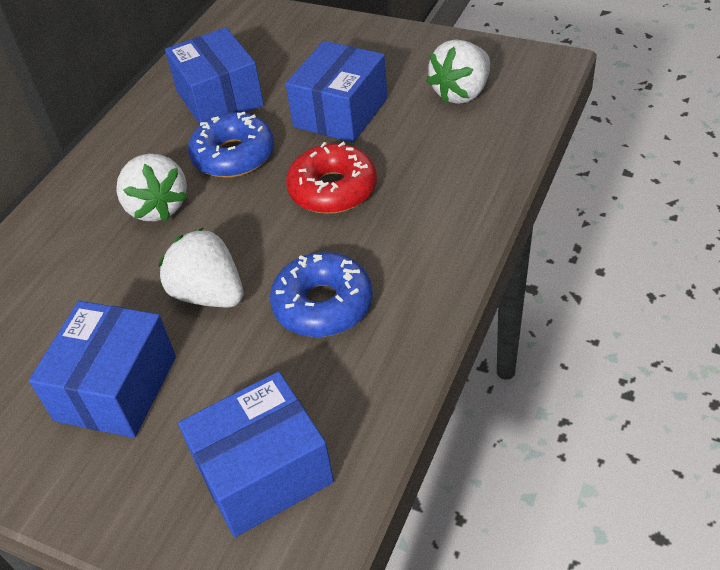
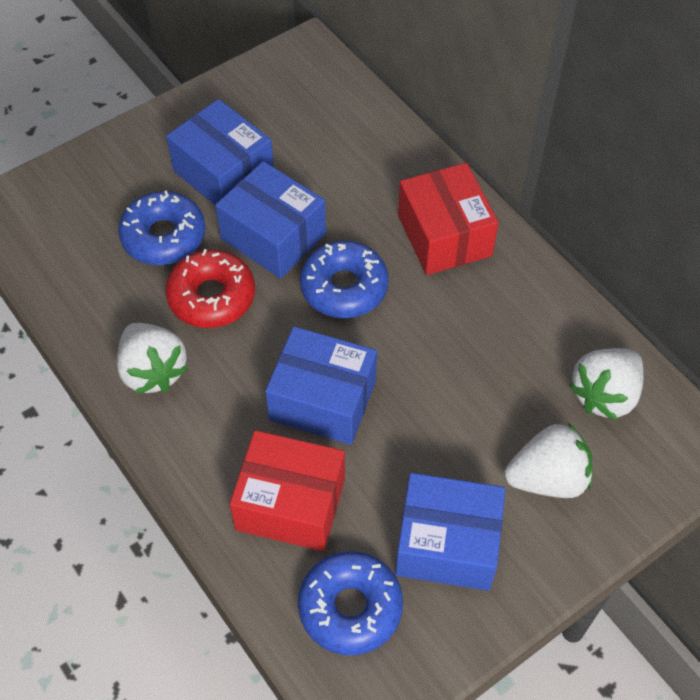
blue donut: 2 -> 3
red box: 0 -> 2

